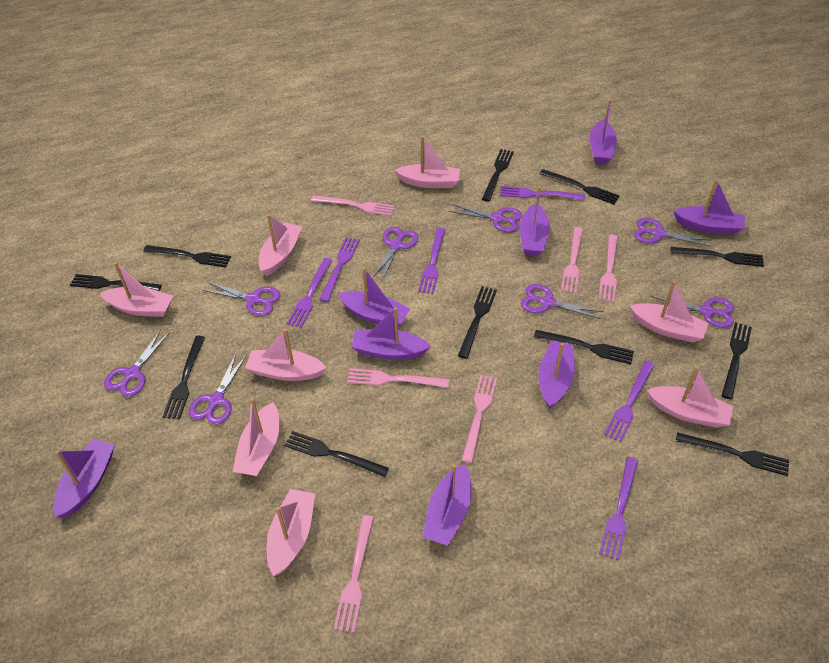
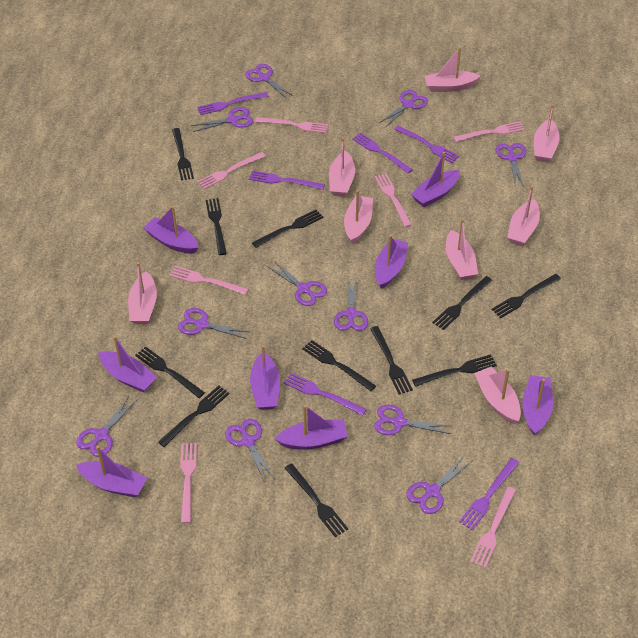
pink fork: 6 -> 7
purple scissors: 8 -> 11

